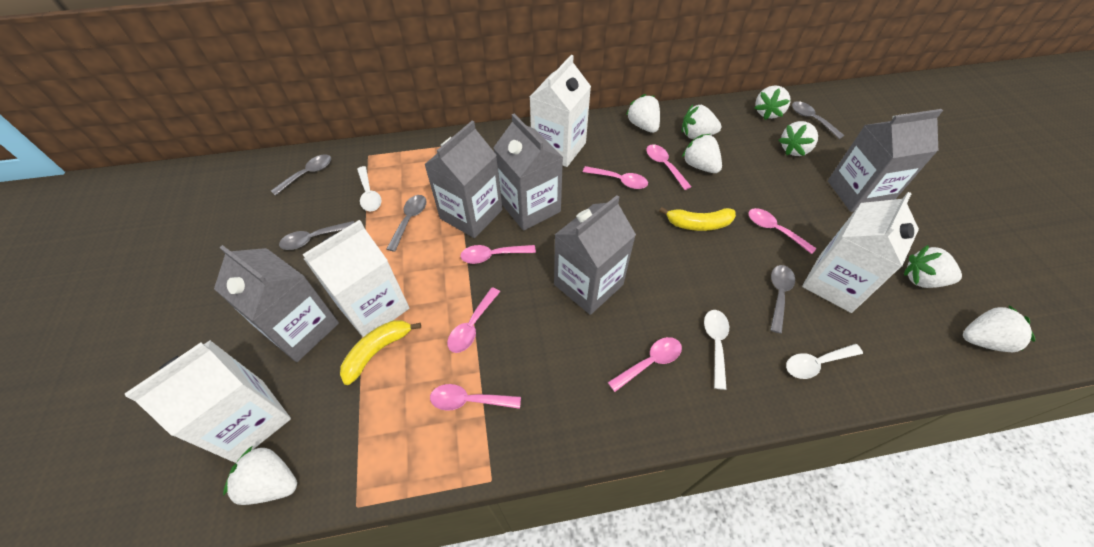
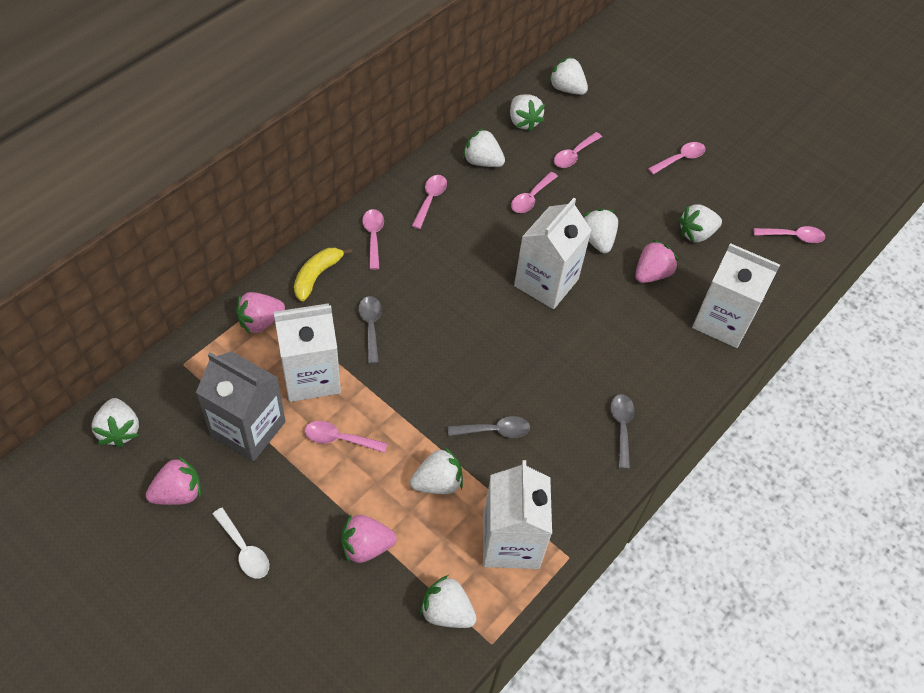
grey carton: 5 -> 1
grey spoon: 5 -> 3
pink strawberry: 0 -> 4
white spoon: 3 -> 1
yellow banana: 2 -> 1

